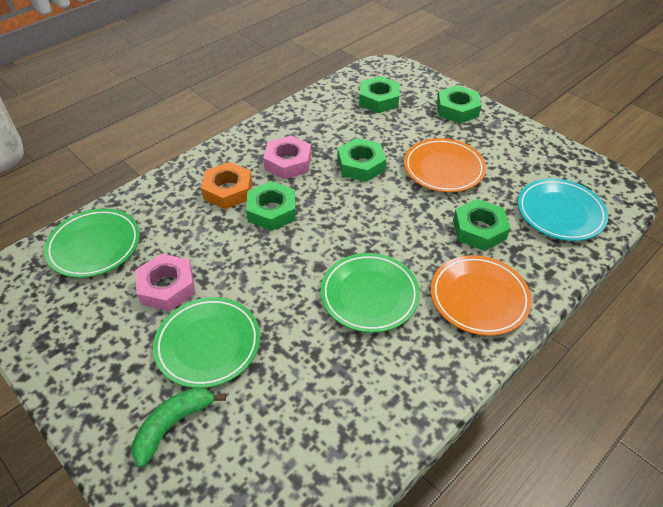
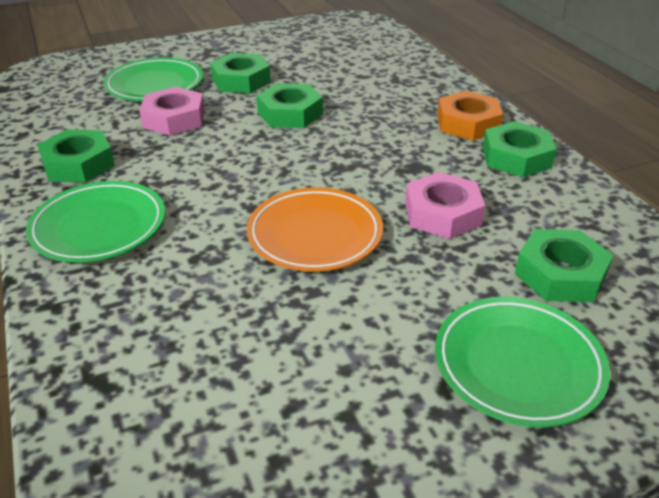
green banana: 1 -> 0
orange plate: 2 -> 1
turquoise plate: 1 -> 0

